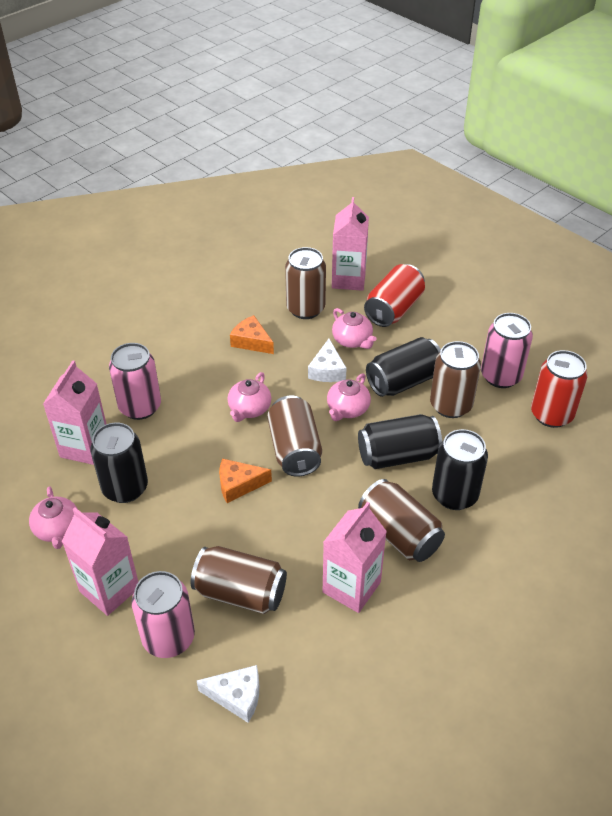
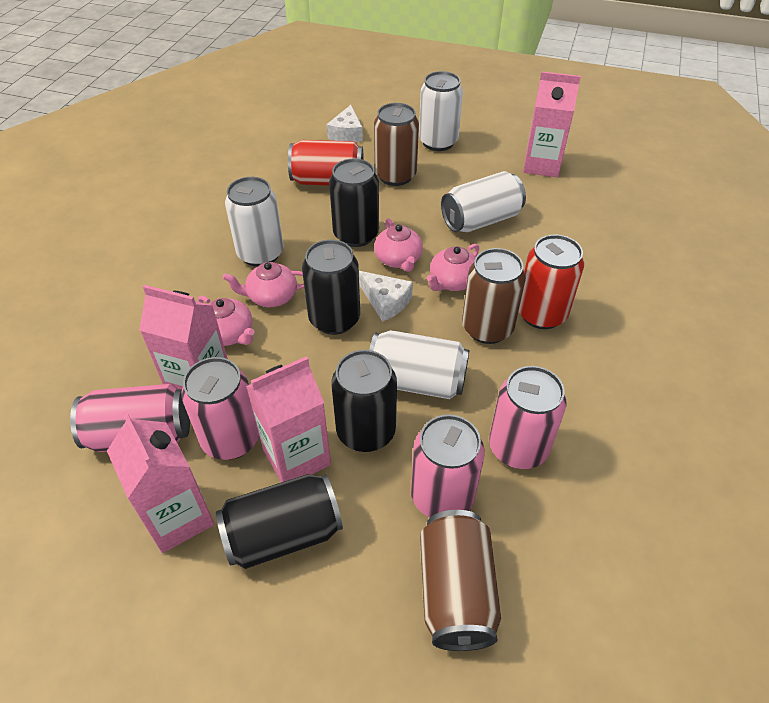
brown can: 5 -> 3
orange cheese: 2 -> 0
pink can: 3 -> 4
white can: 0 -> 4

